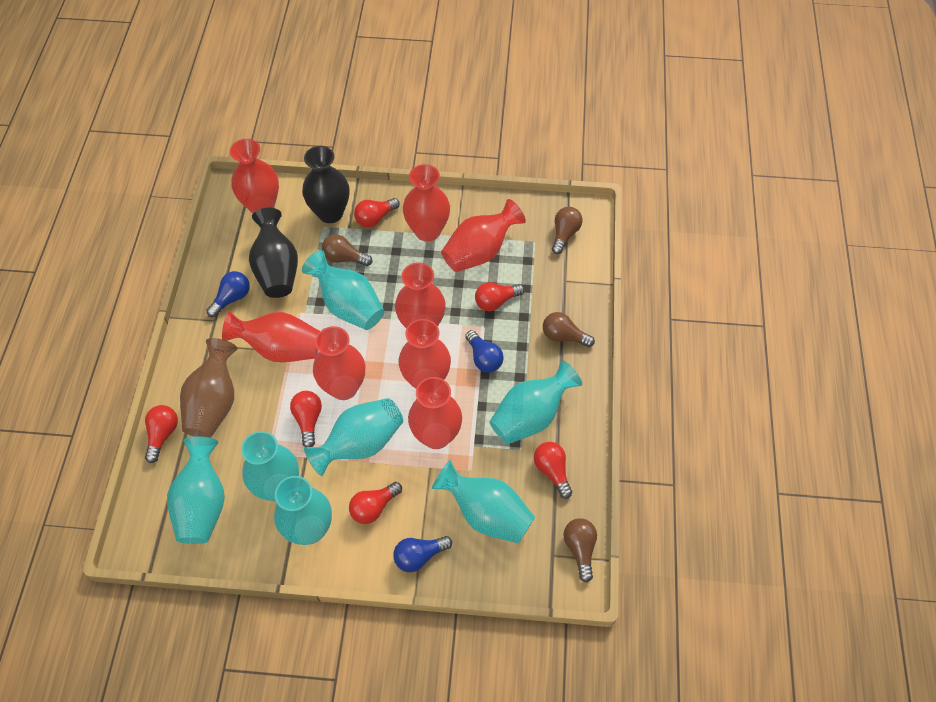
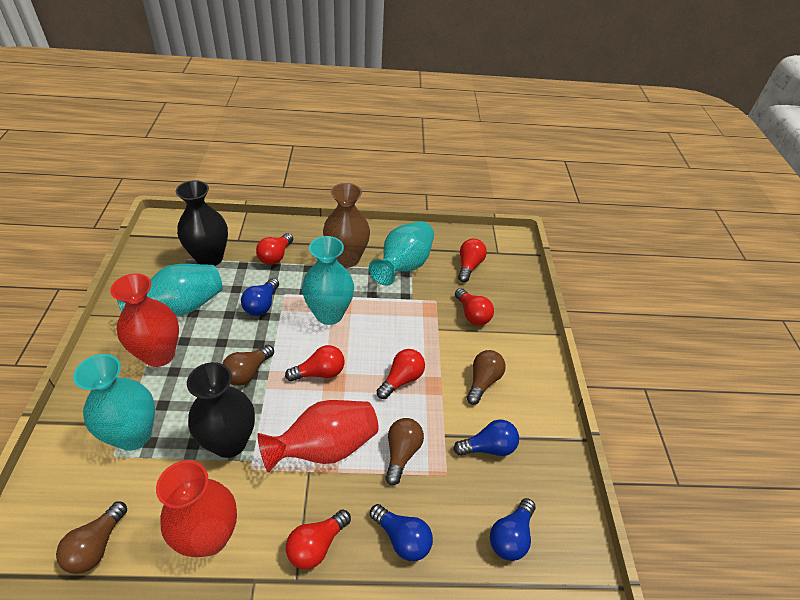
blue light bulb: 3 -> 4
red vase: 8 -> 3
turquoise vase: 7 -> 4

